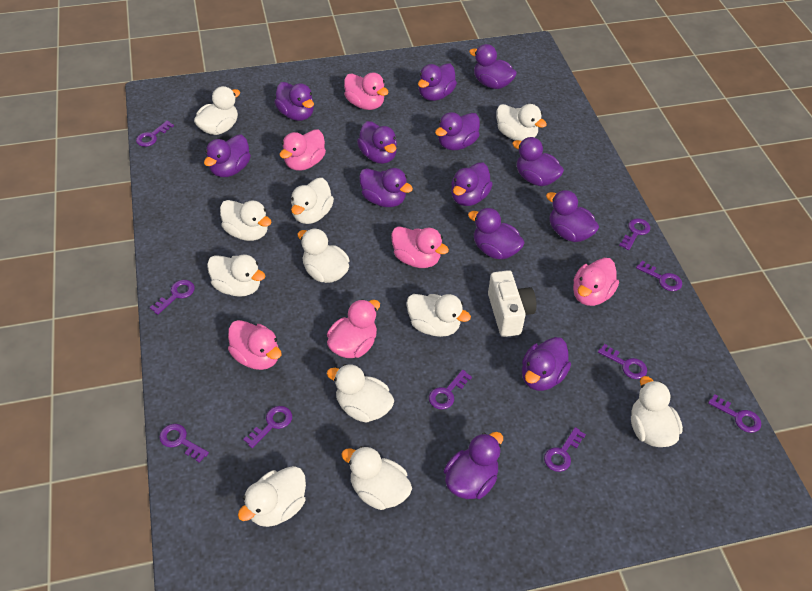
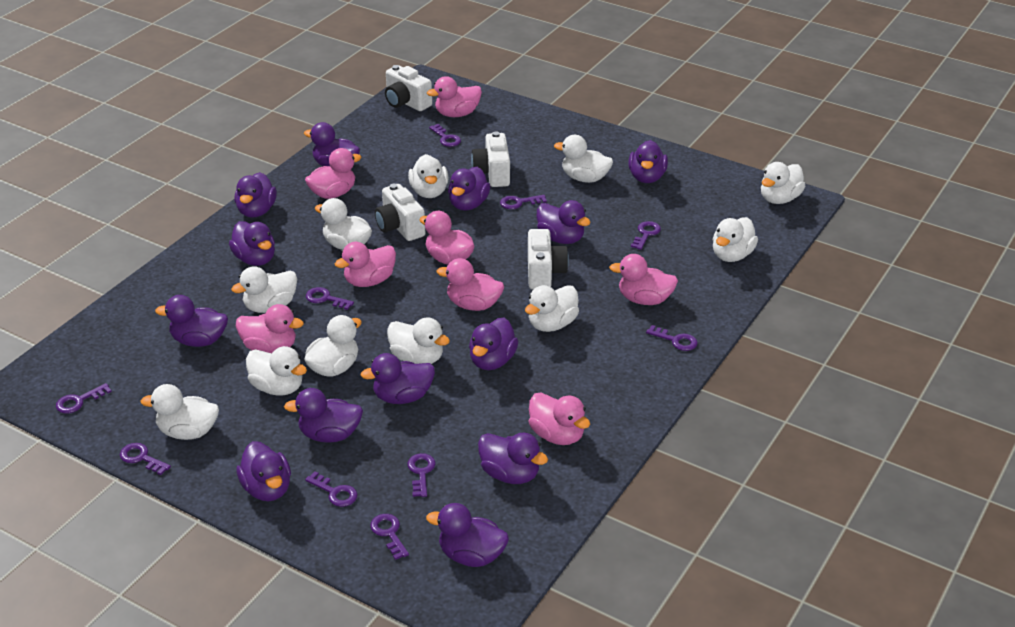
pink duck: 6 -> 8
white camera: 1 -> 4

